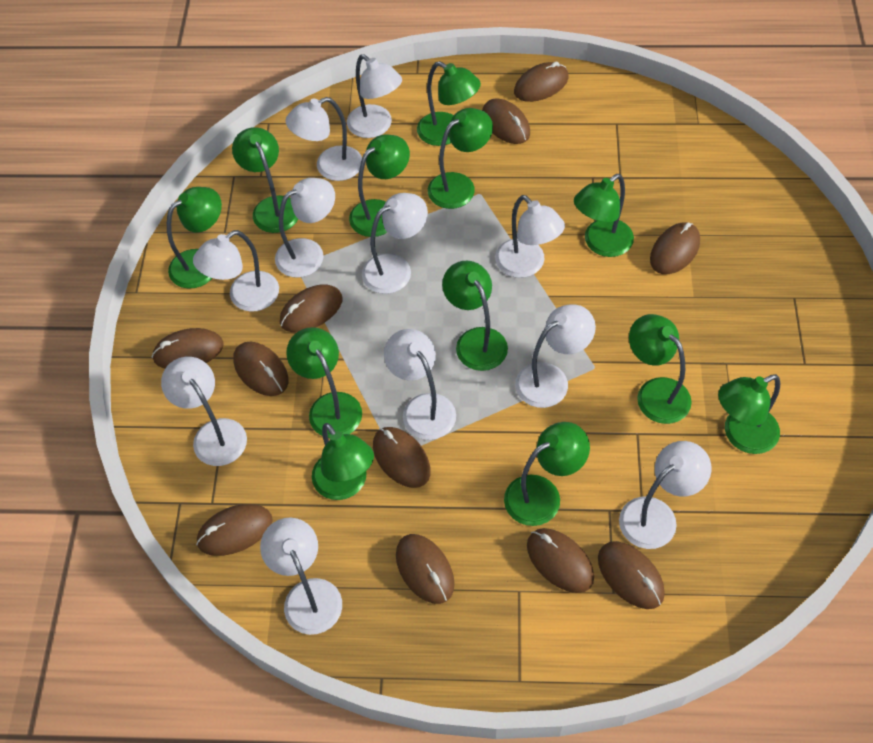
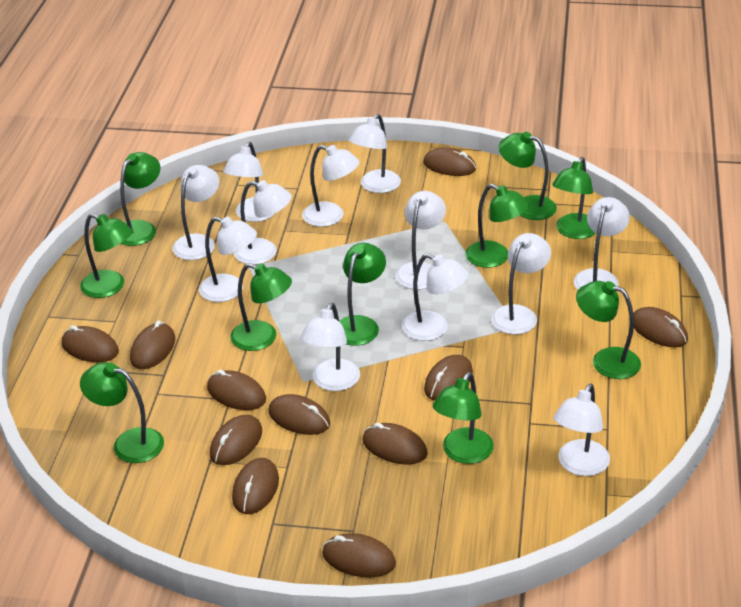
green lamp: 12 -> 10
white lamp: 11 -> 12

